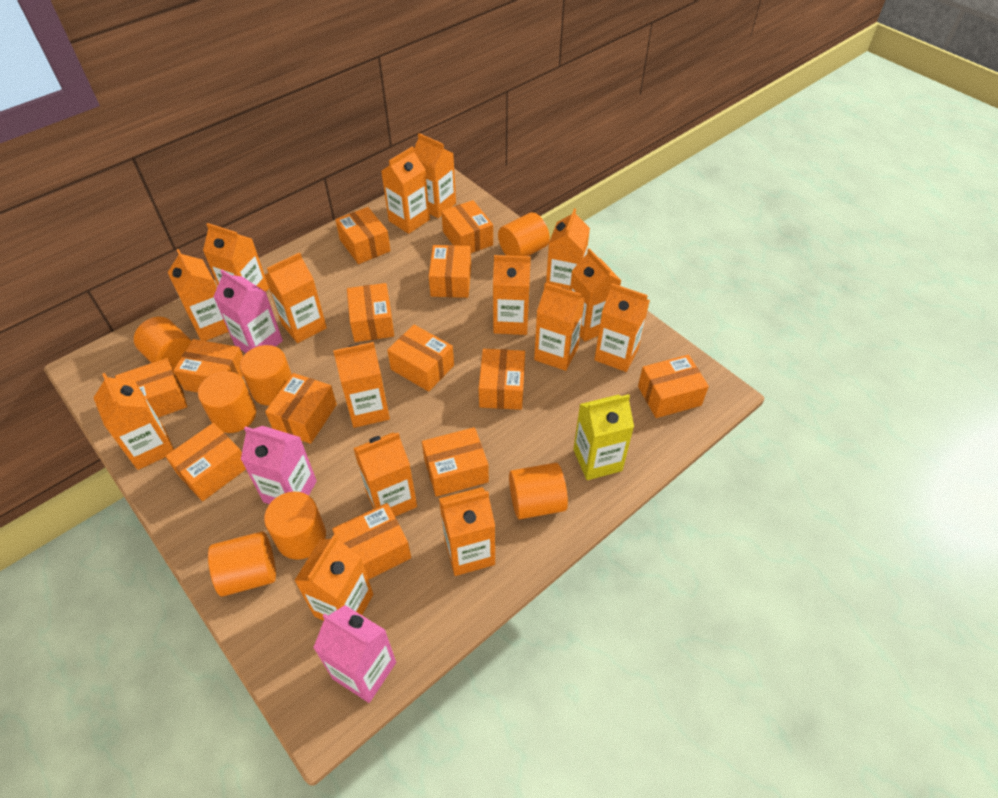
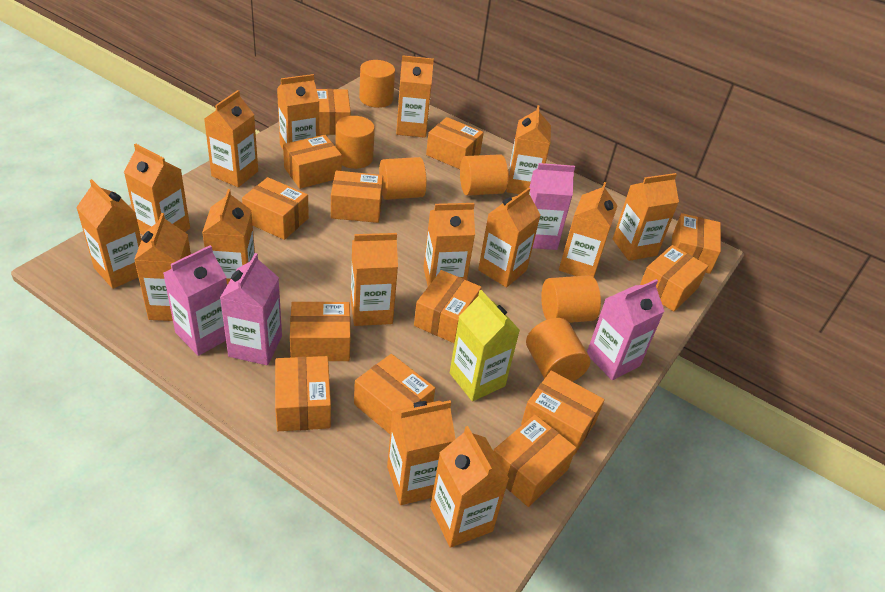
orange cylinder: 7 -> 6
pink carton: 3 -> 4

